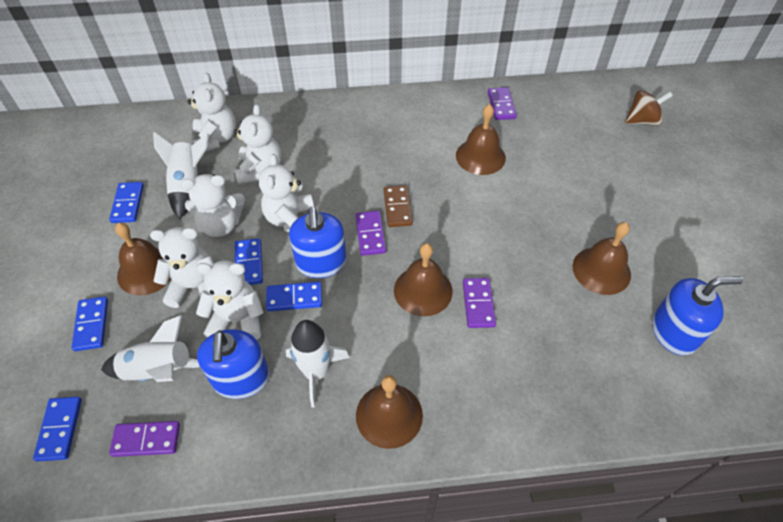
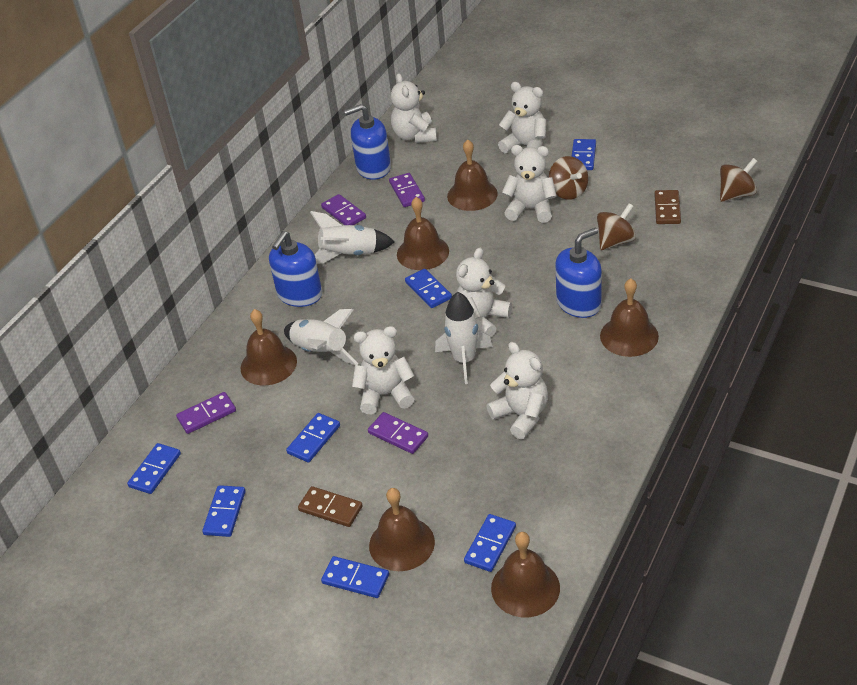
blue domino: 5 -> 7
brown bell: 5 -> 6
brown domino: 1 -> 2
brown spinning top: 1 -> 3

